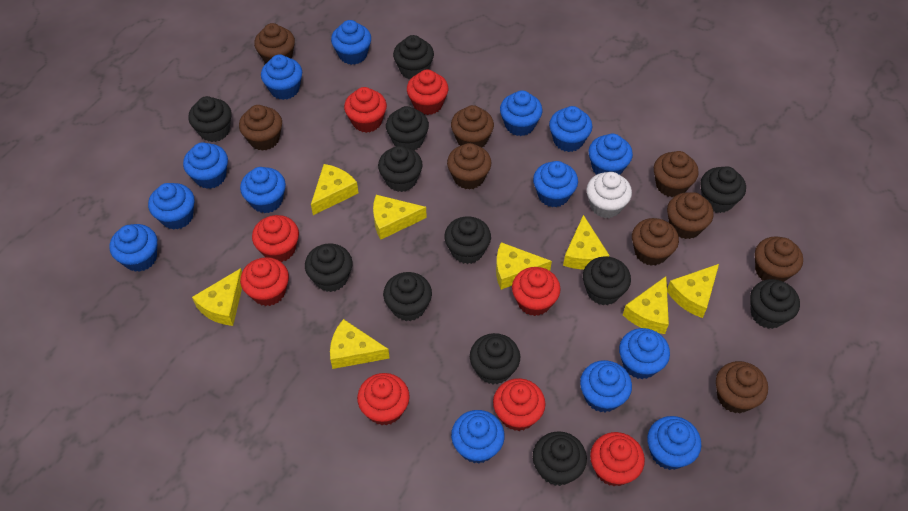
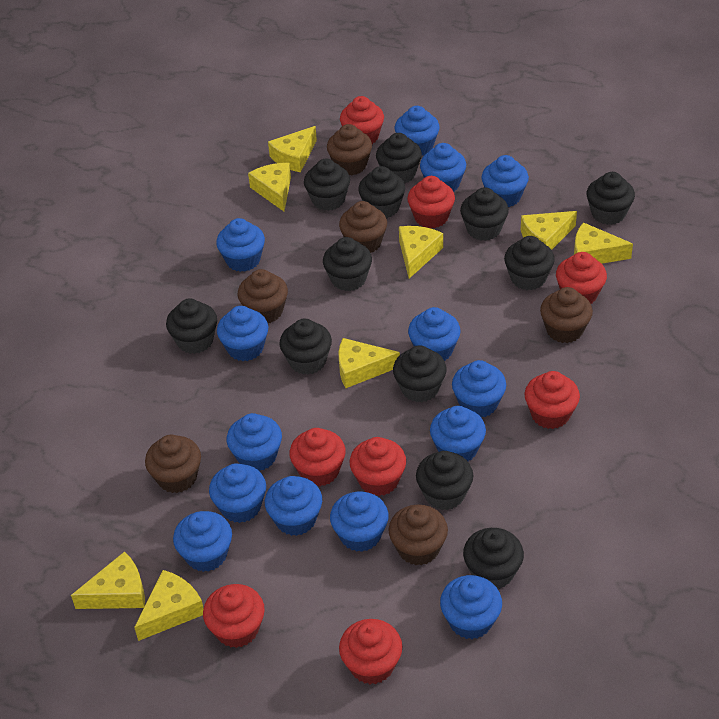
brown cupcake: 9 -> 6
white cupcake: 1 -> 0

